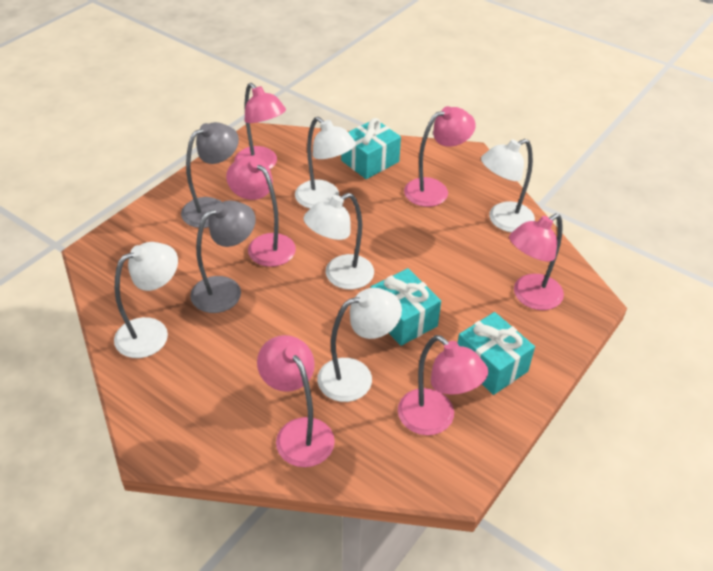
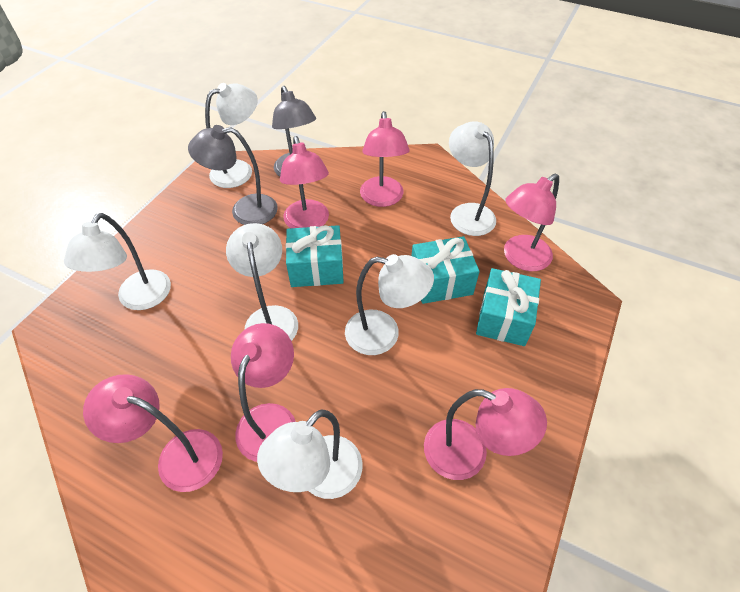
white lamp: 5 -> 6

